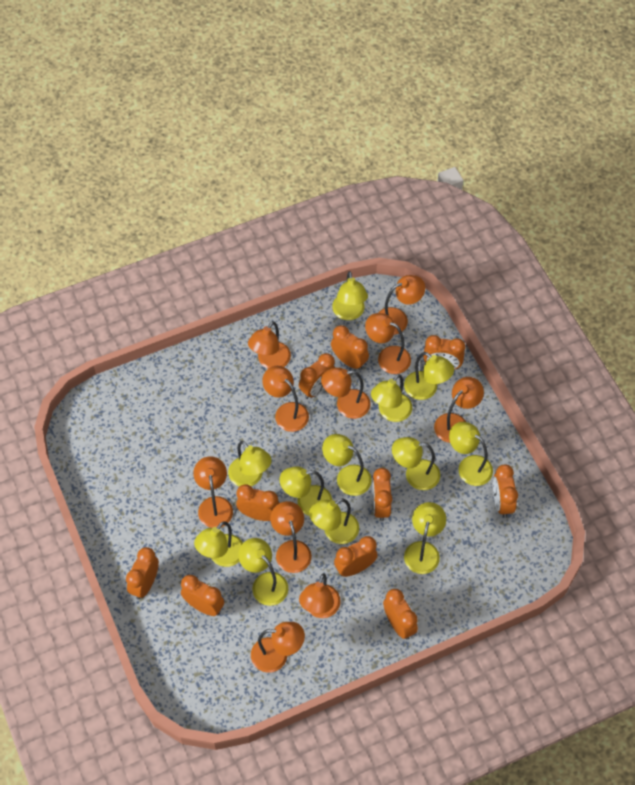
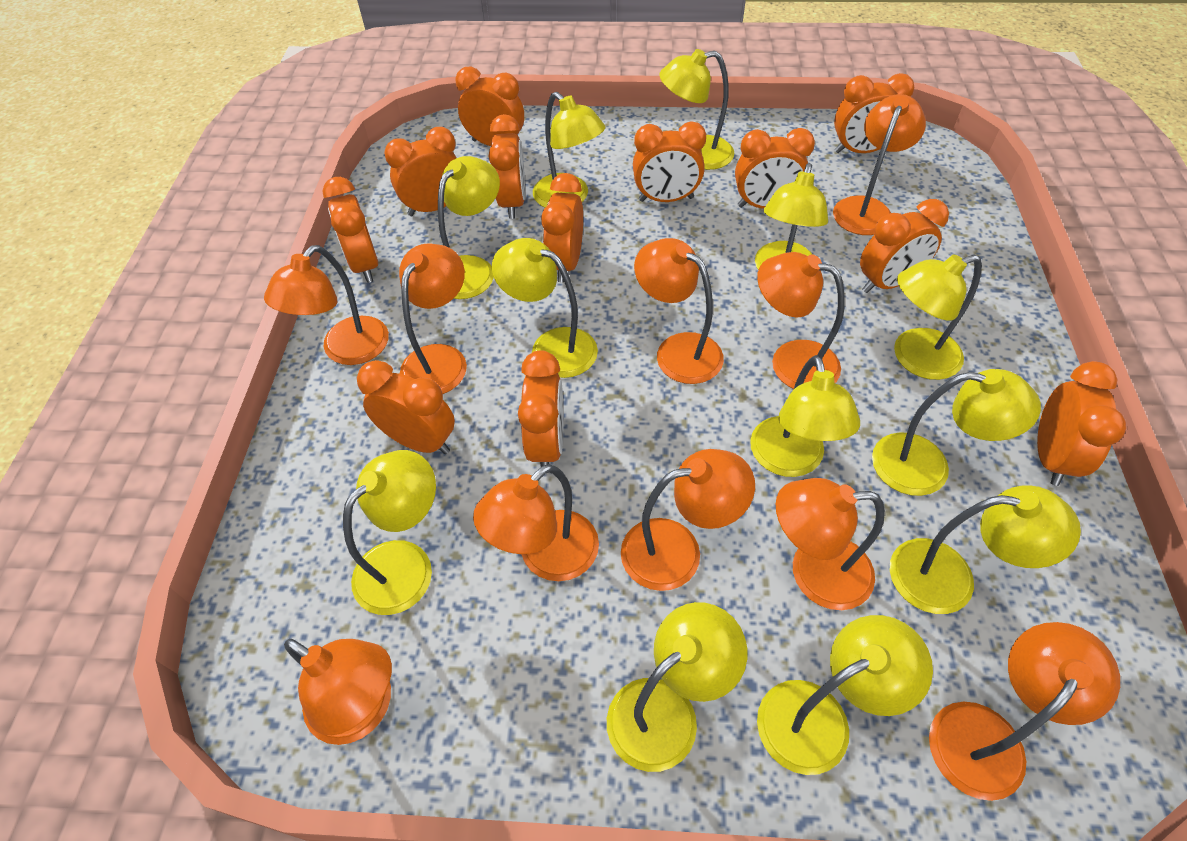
orange clock: 10 -> 12

